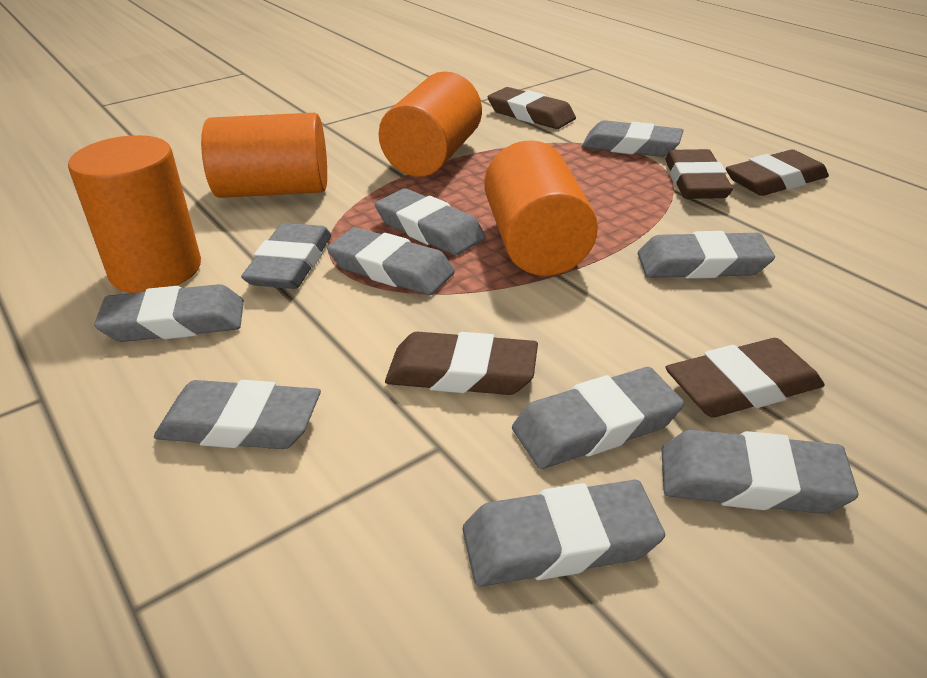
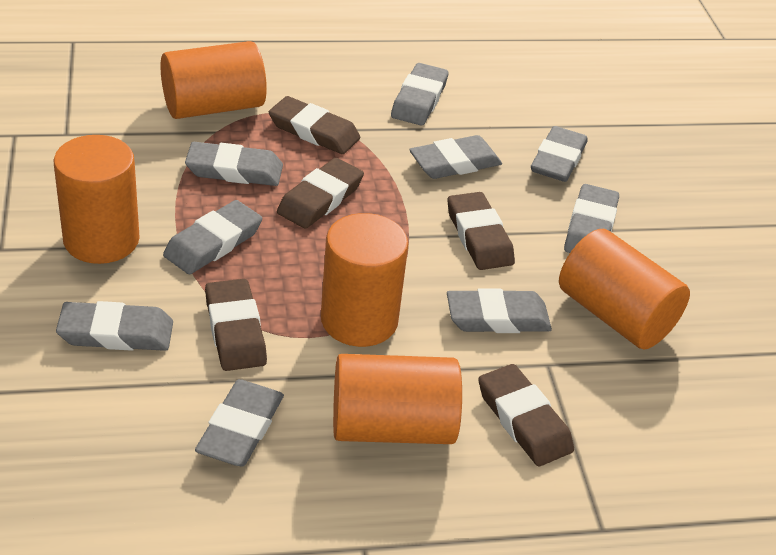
grey eraser: 10 -> 9
orange cylinder: 4 -> 5

